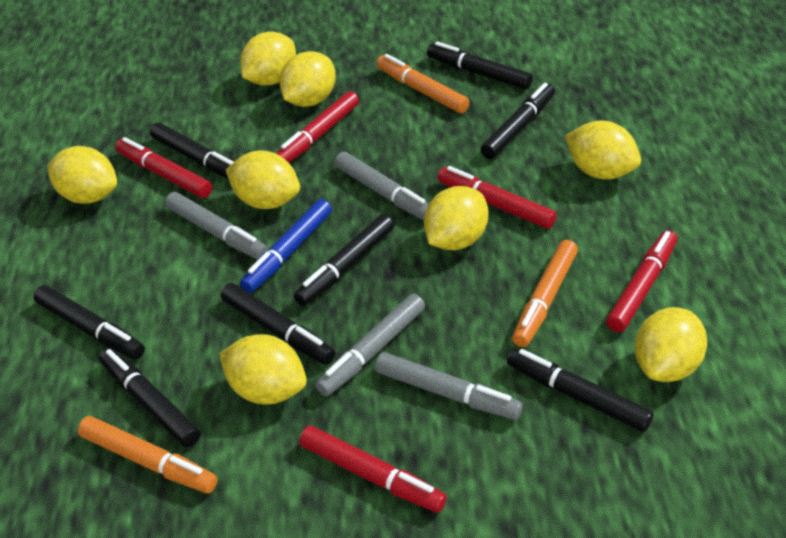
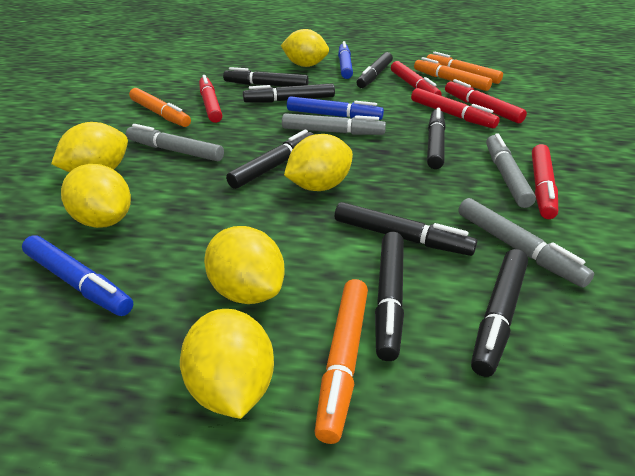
blue marker: 1 -> 3
orange marker: 3 -> 4
yellow lemon: 8 -> 6

